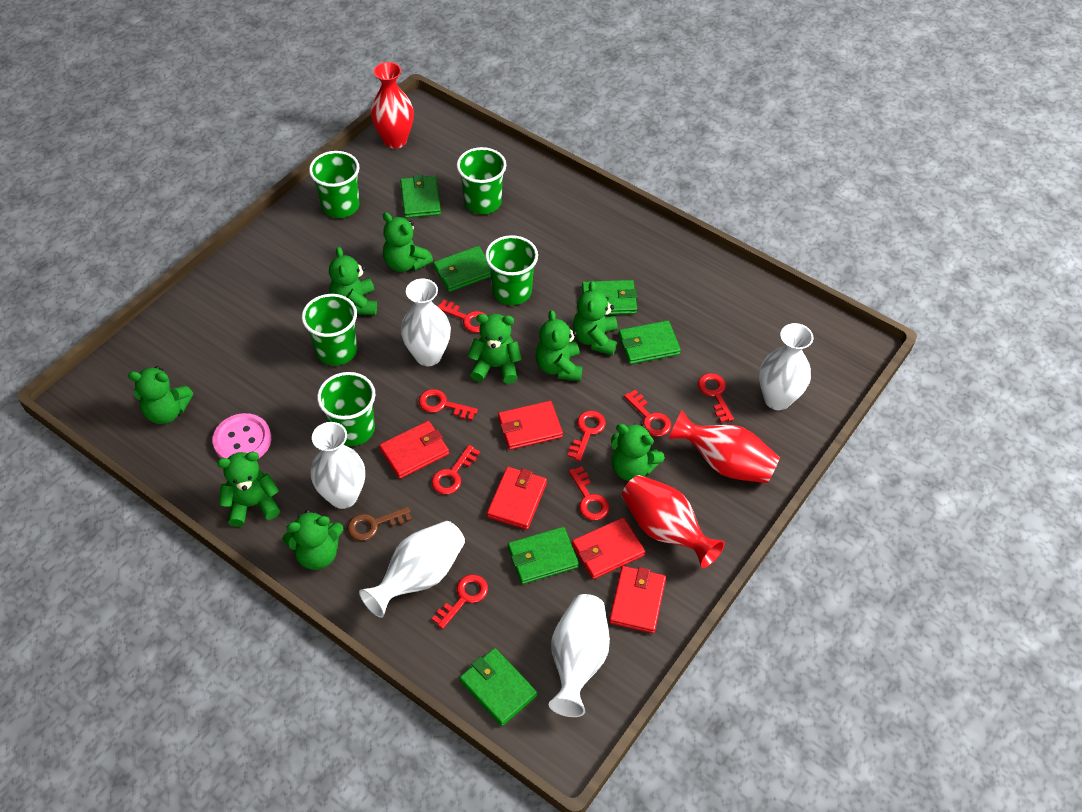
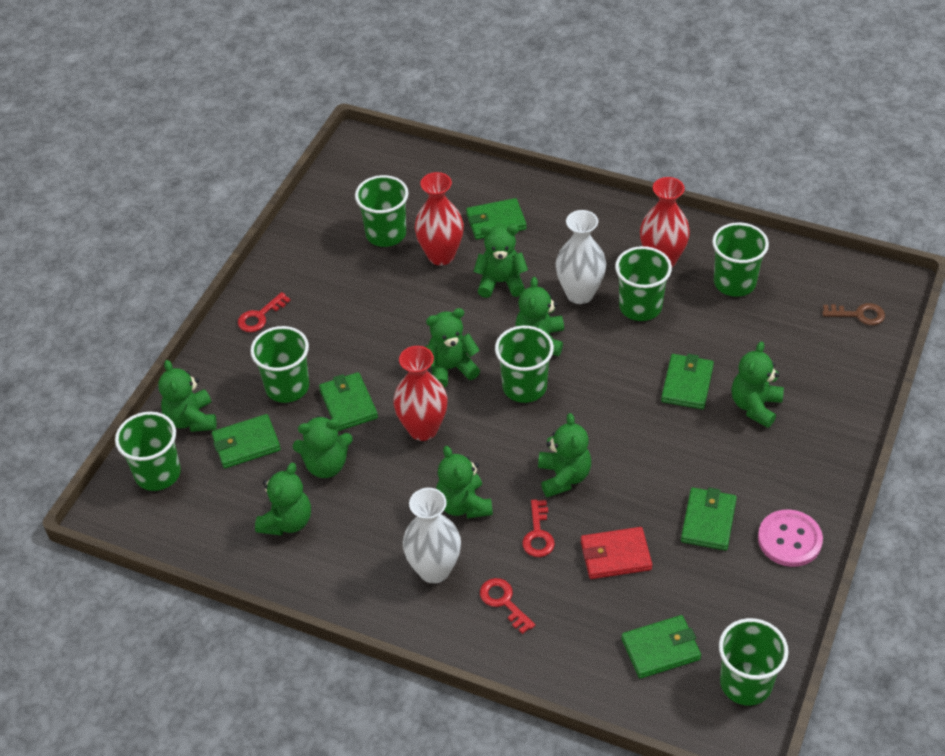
green cup: 5 -> 7
red key: 8 -> 3
red wallet: 5 -> 1
white vase: 5 -> 2

